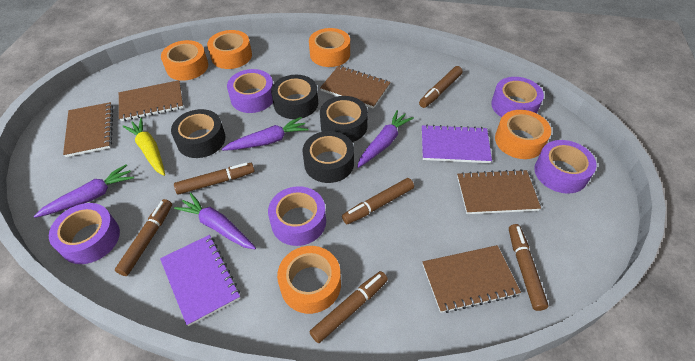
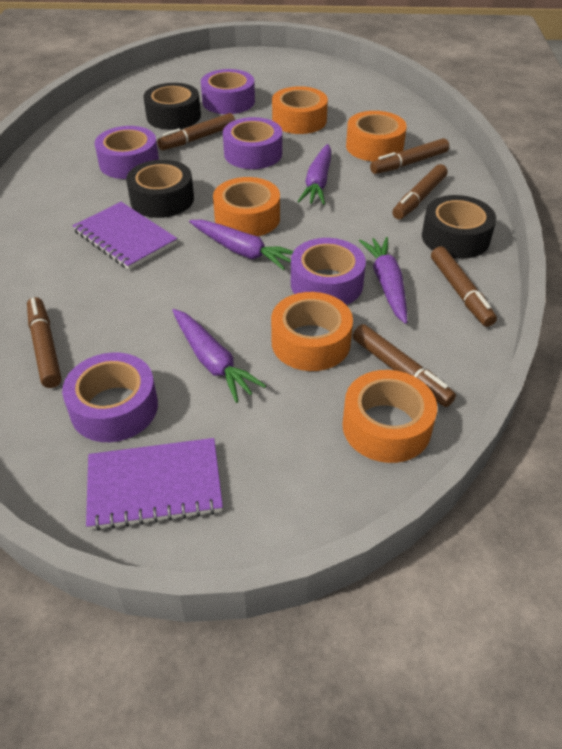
black tape: 4 -> 3
brown notebook: 5 -> 0
yellow carrot: 1 -> 0

